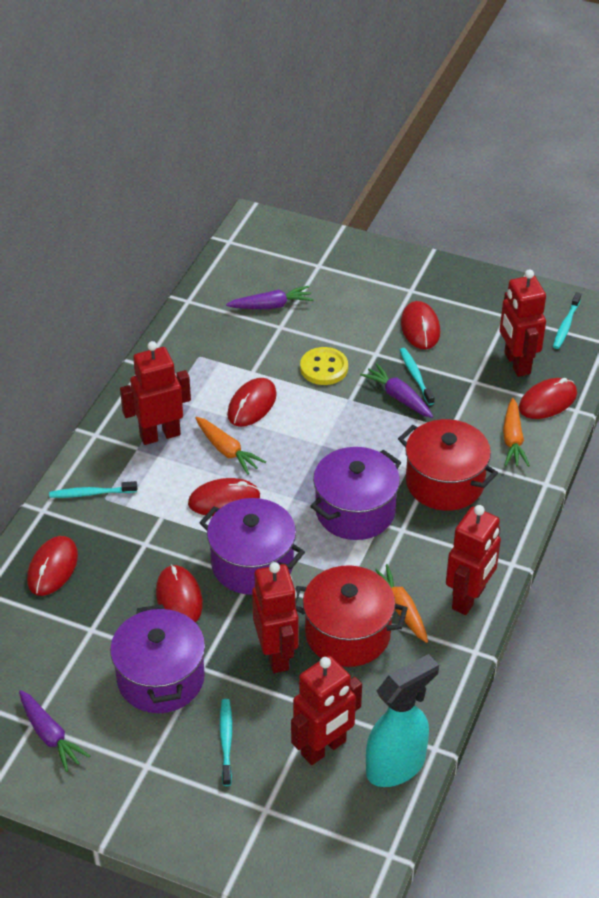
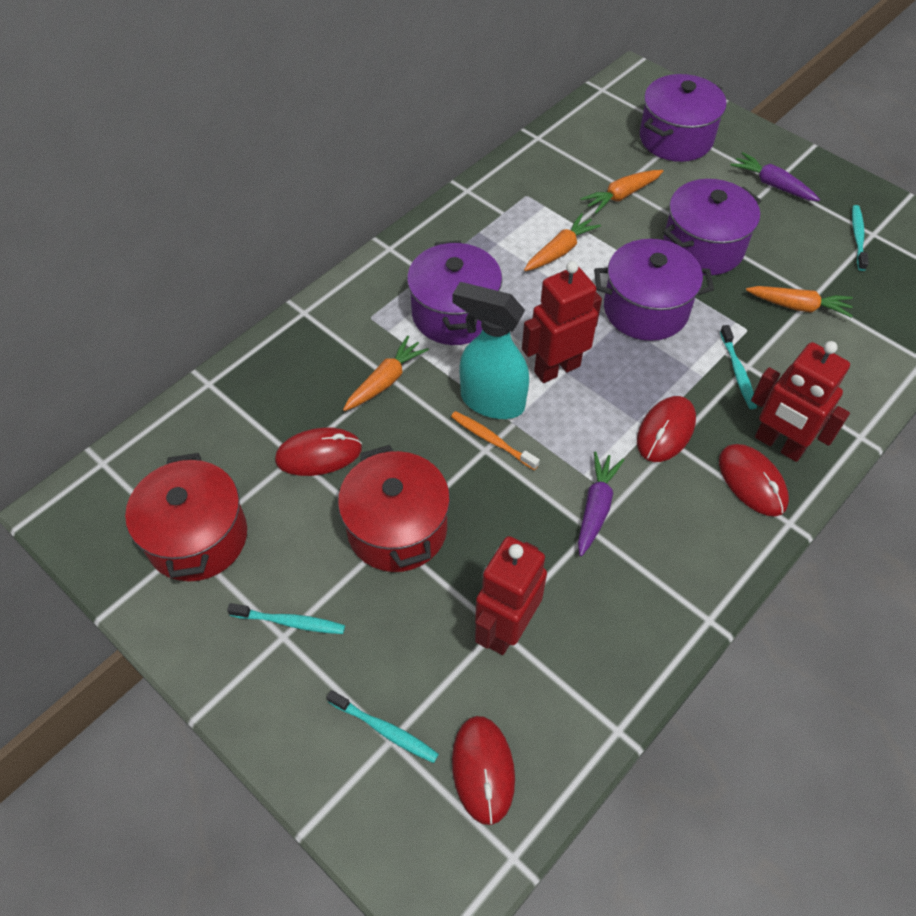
orange carrot: 3 -> 4
orange toothbrush: 0 -> 1
purple carrot: 3 -> 2
purple pot: 3 -> 4
red mouse: 6 -> 4
red robot: 5 -> 3
yellow button: 1 -> 0

